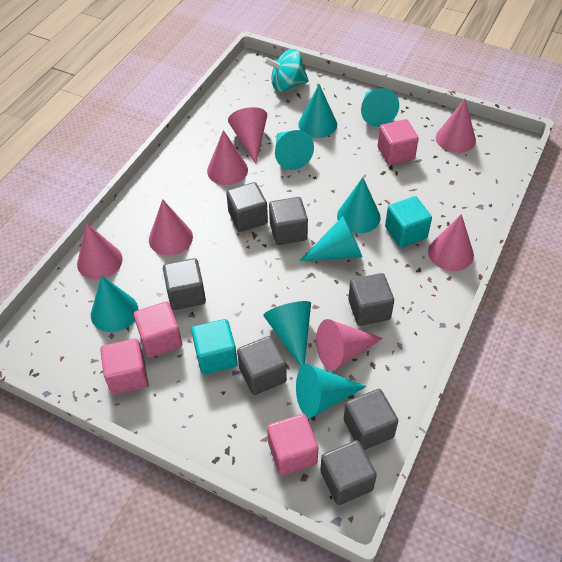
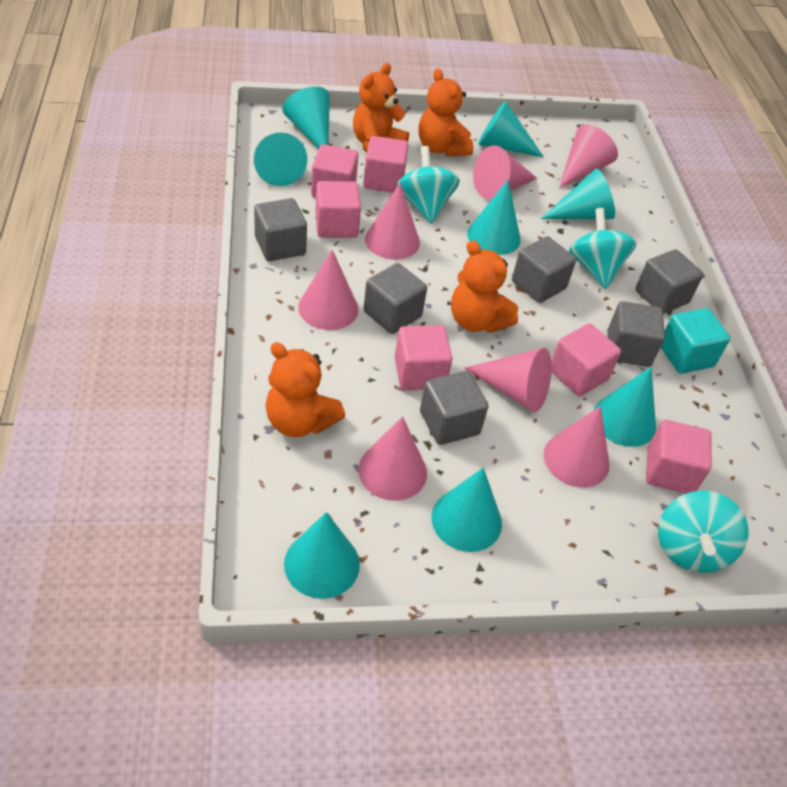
grey cube: 7 -> 6
orange teddy bear: 0 -> 4
pink cube: 4 -> 6
turquoise cube: 2 -> 1
turquoise spinning top: 1 -> 3

